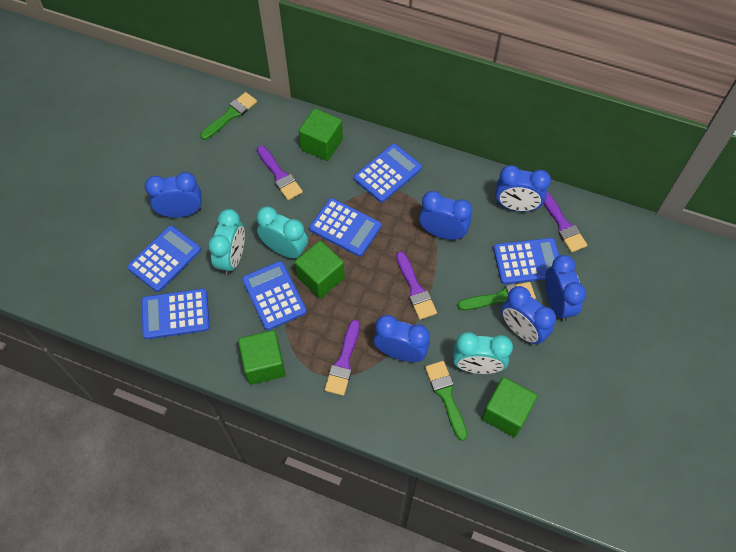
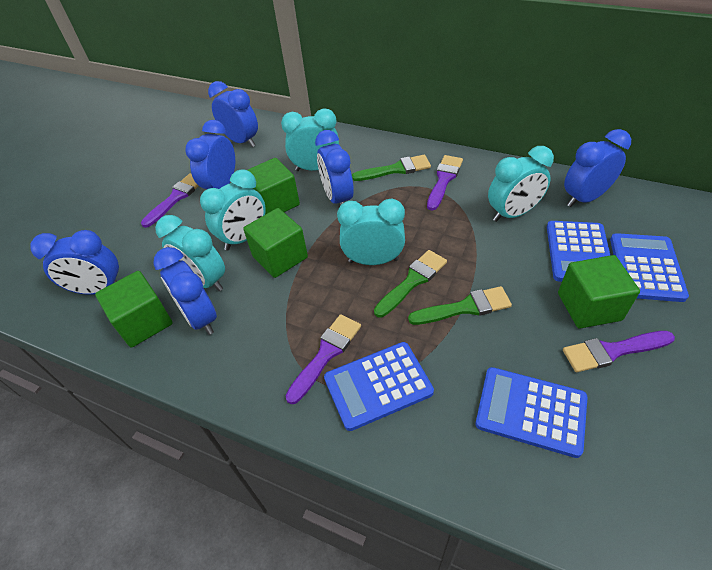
blue calculator: 6 -> 4
turquoise clock: 3 -> 5

